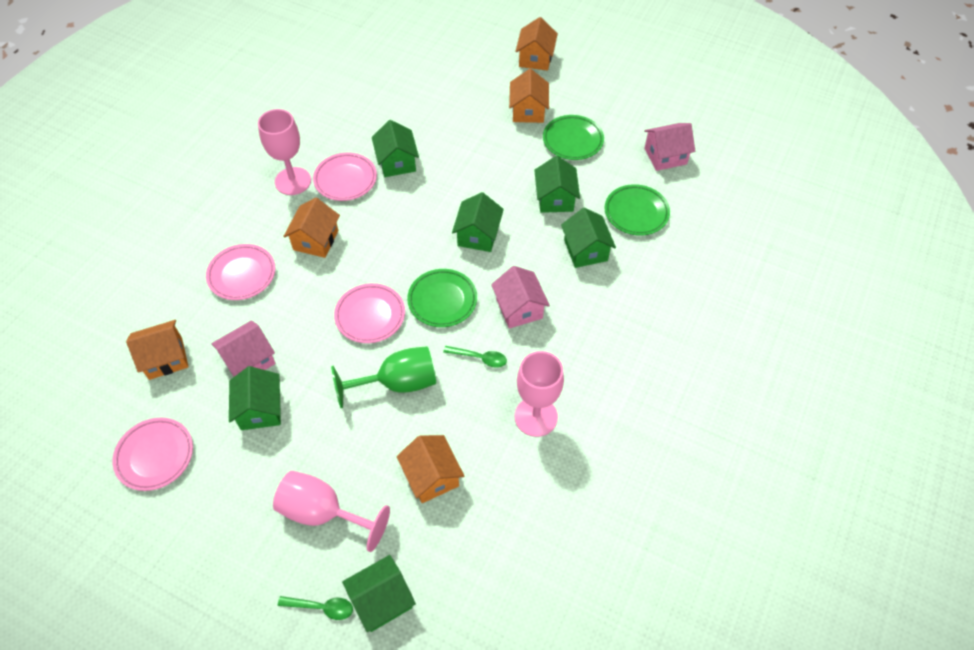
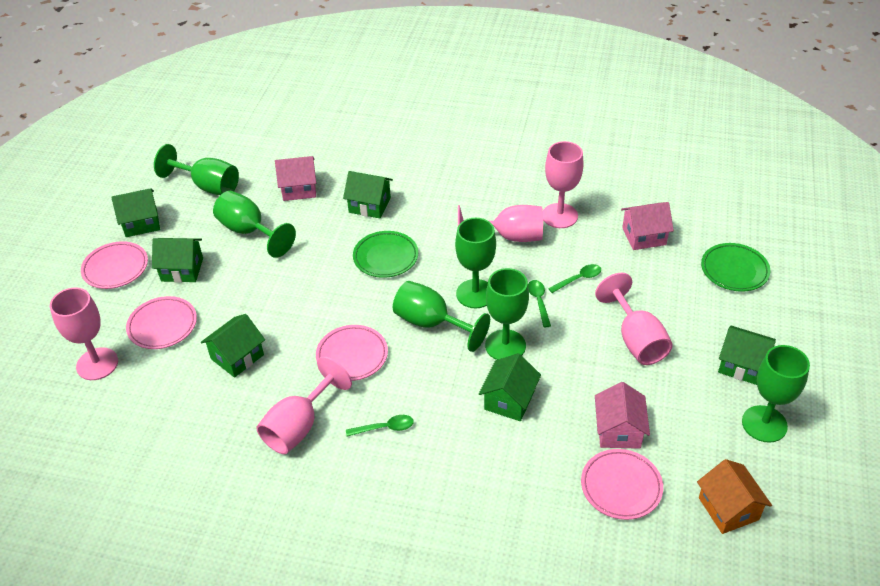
green goblet: 1 -> 6
green plate: 3 -> 2
green spoon: 2 -> 3
orange house: 5 -> 1
pink goblet: 3 -> 5

